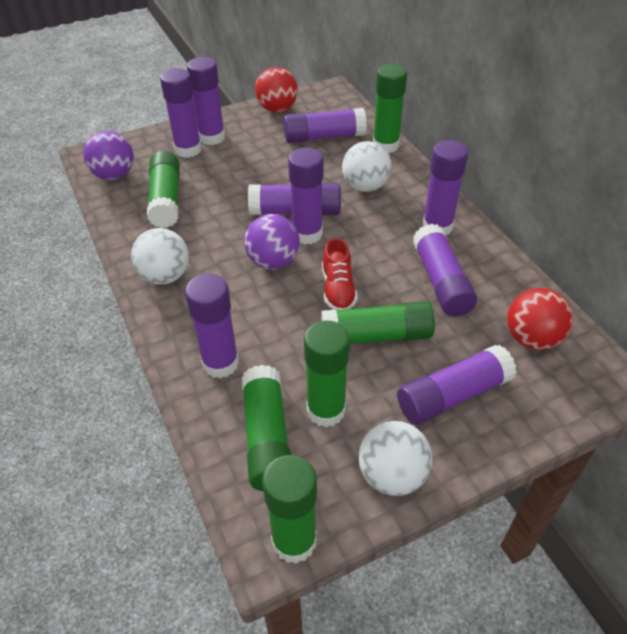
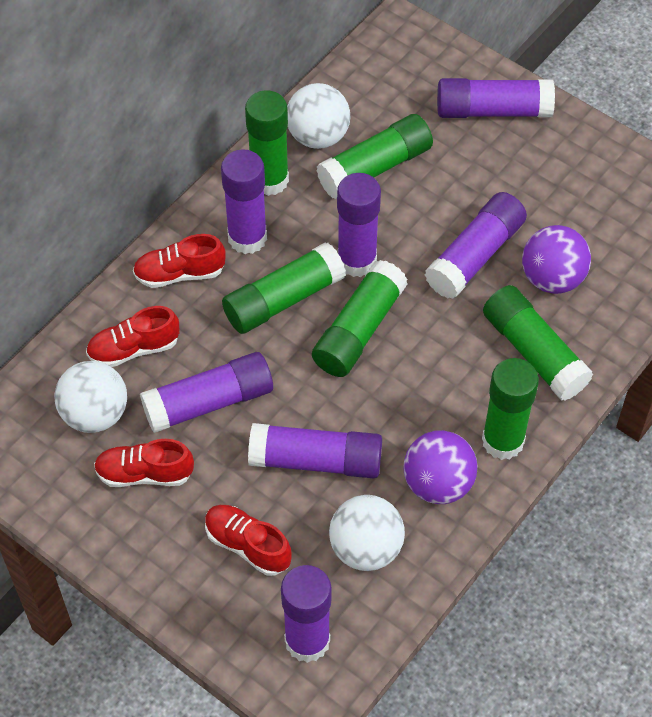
purple glue stick: 9 -> 7
red ball: 2 -> 0
red shoe: 1 -> 4

